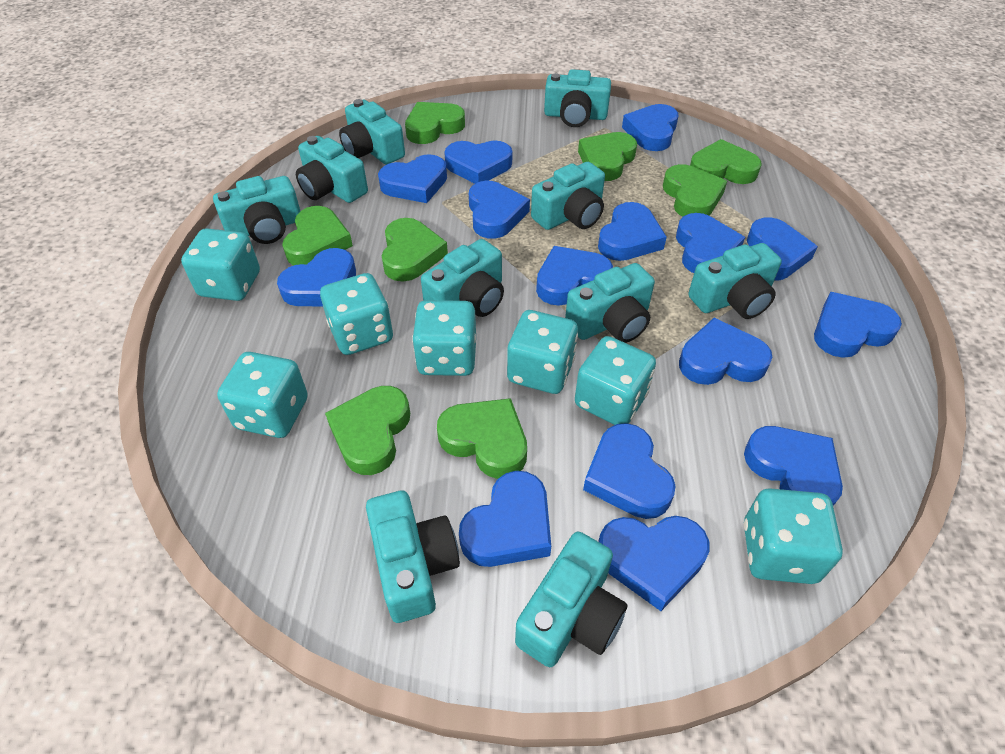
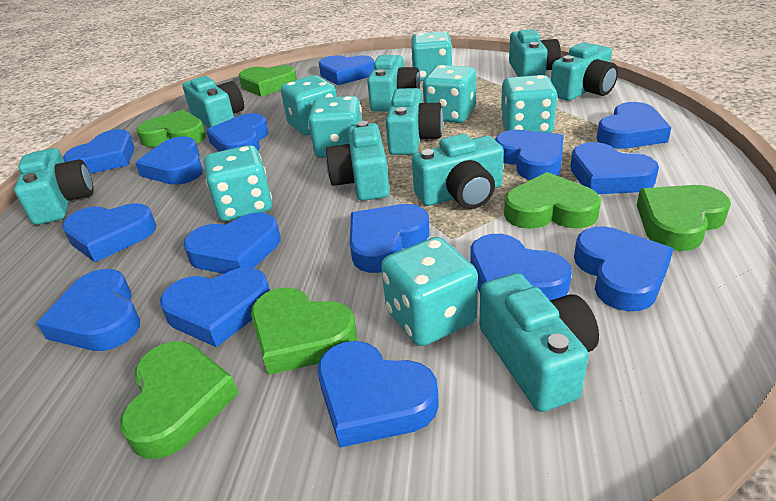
green heart: 8 -> 6
turquoise camera: 10 -> 9

